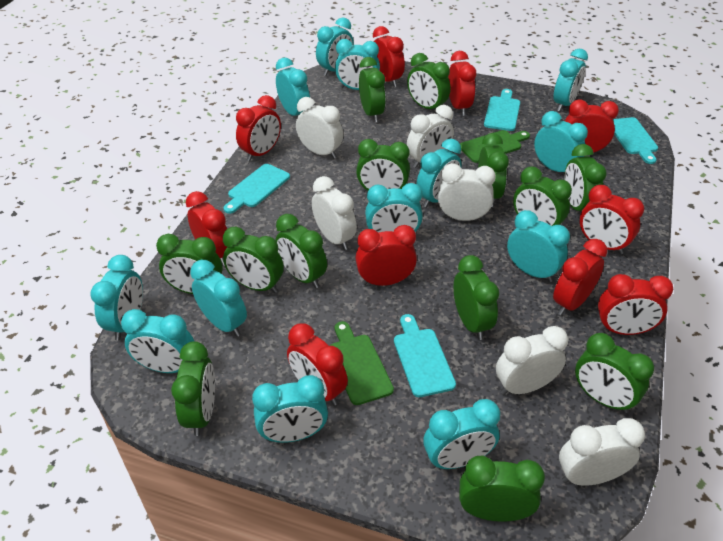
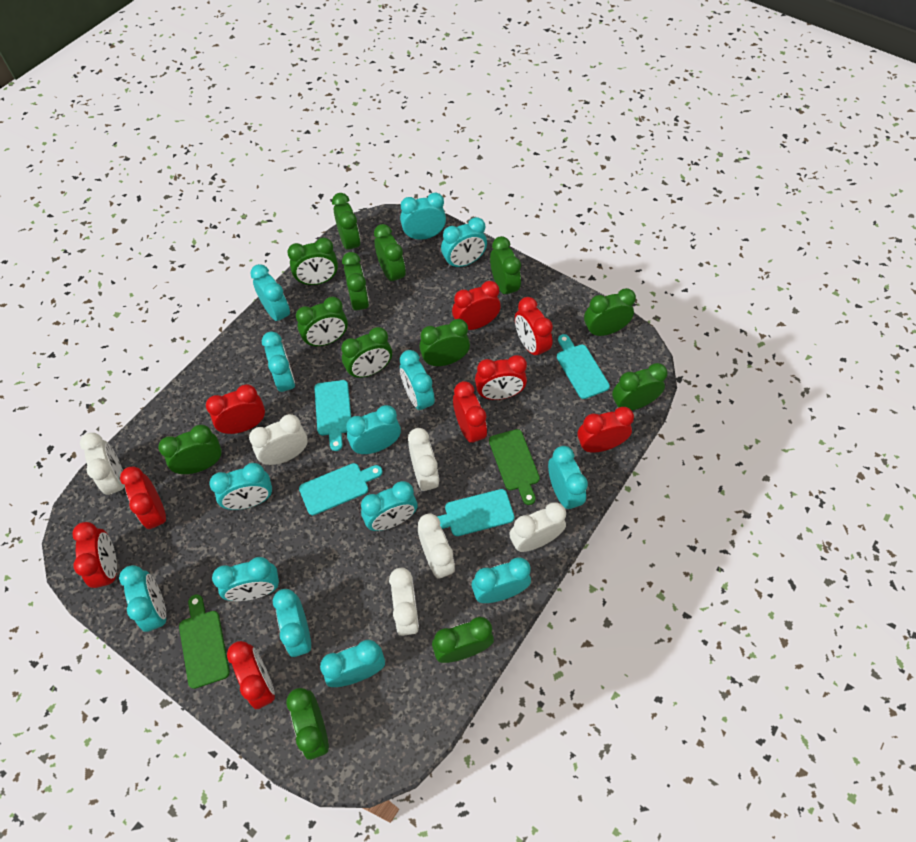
red clock: 10 -> 9
turquoise clock: 13 -> 14

